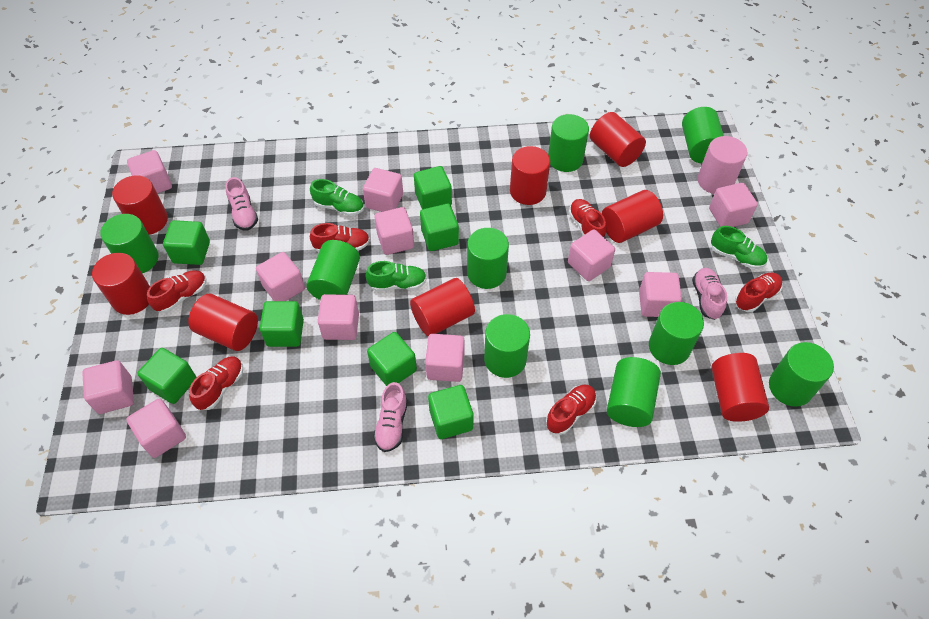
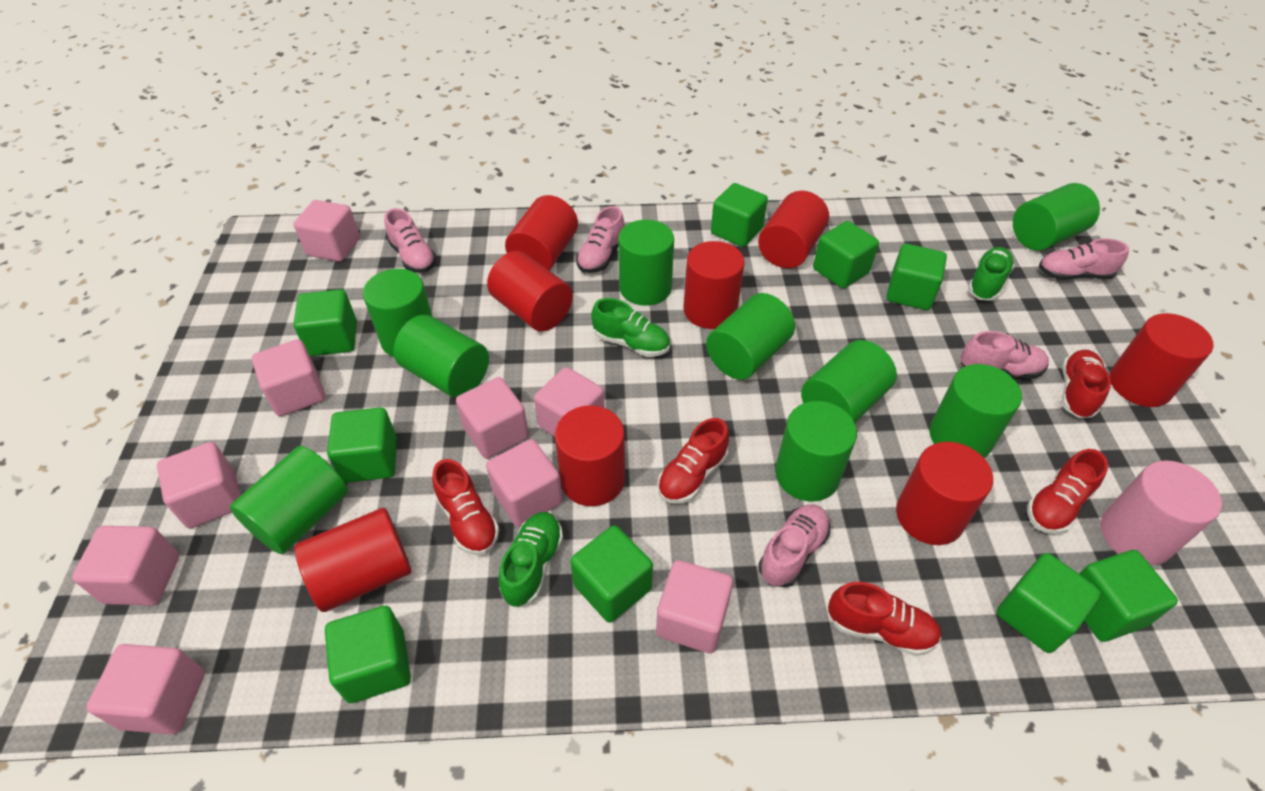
green cube: 7 -> 9
pink cube: 11 -> 9
pink shoe: 3 -> 5
red shoe: 6 -> 5

